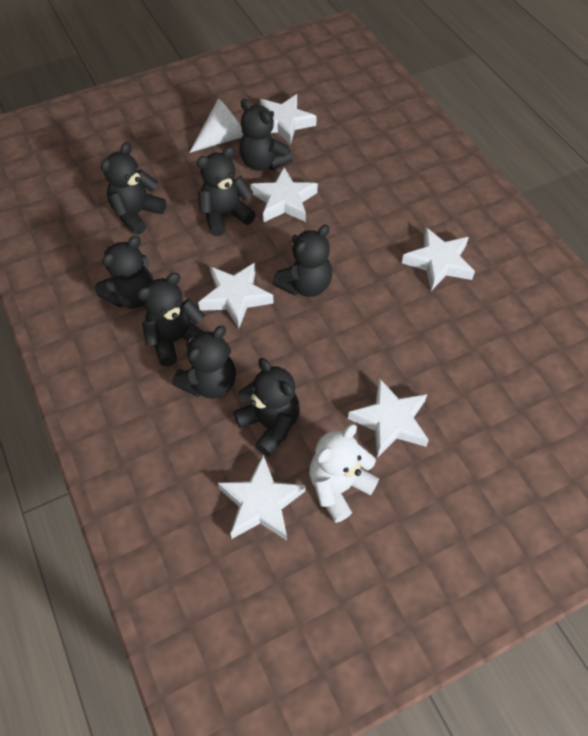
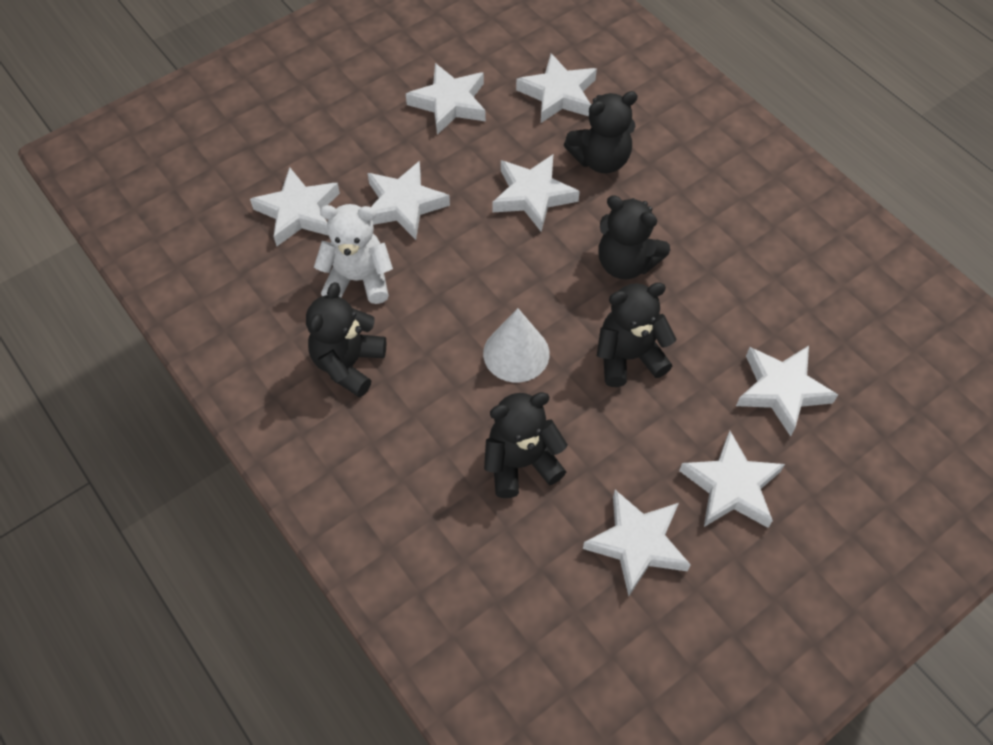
black teddy bear: 8 -> 5
white star: 6 -> 8

